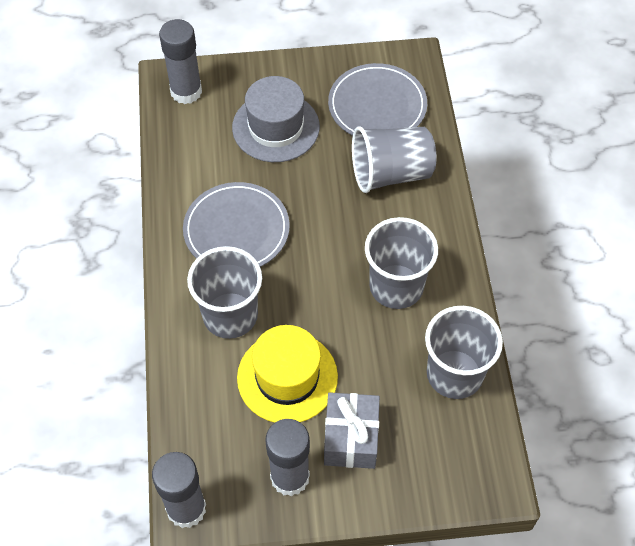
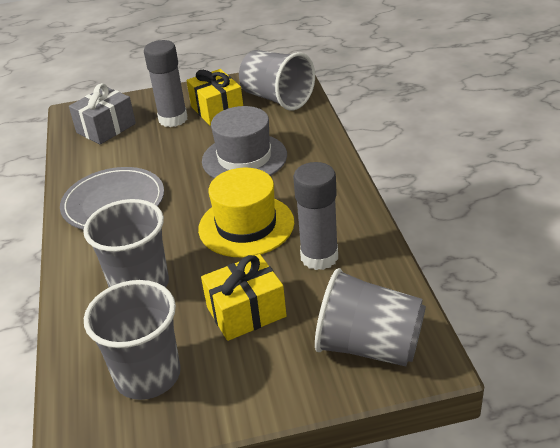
grey glue stick: 3 -> 2
grey plate: 2 -> 1
yellow gift: 0 -> 2

